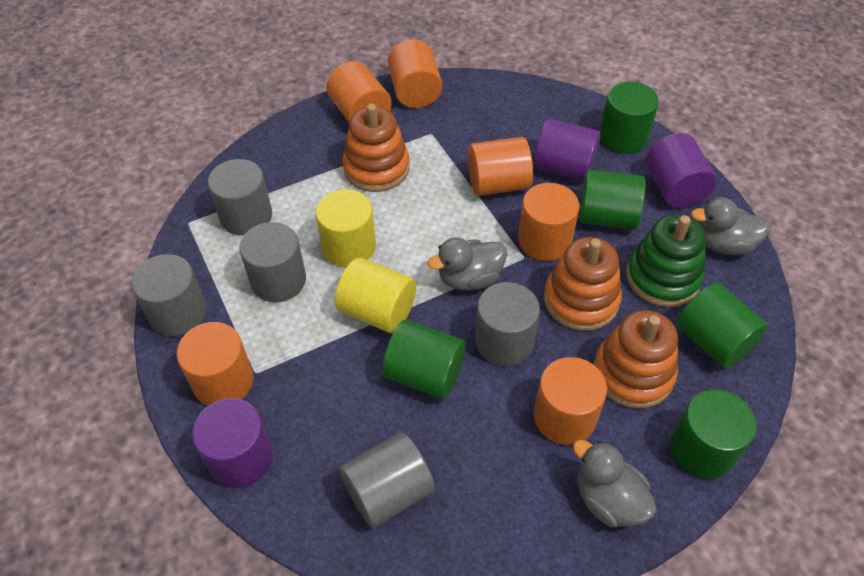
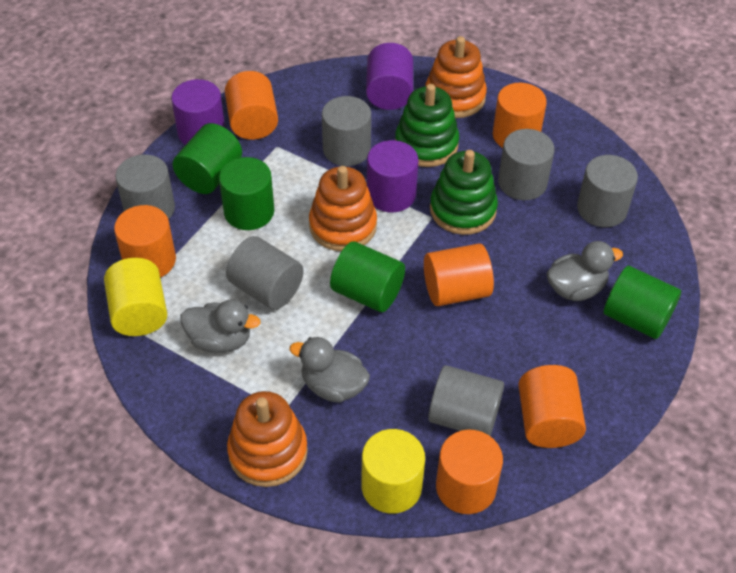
green cylinder: 5 -> 4
green stacking toy: 1 -> 2
grey cylinder: 5 -> 6

